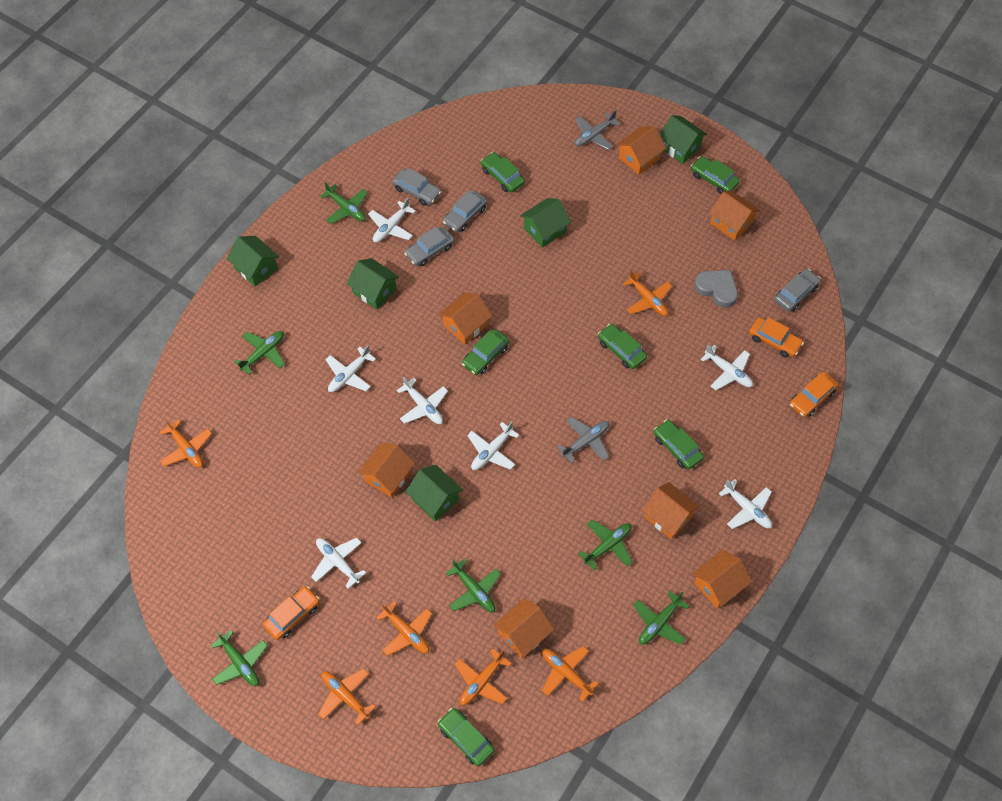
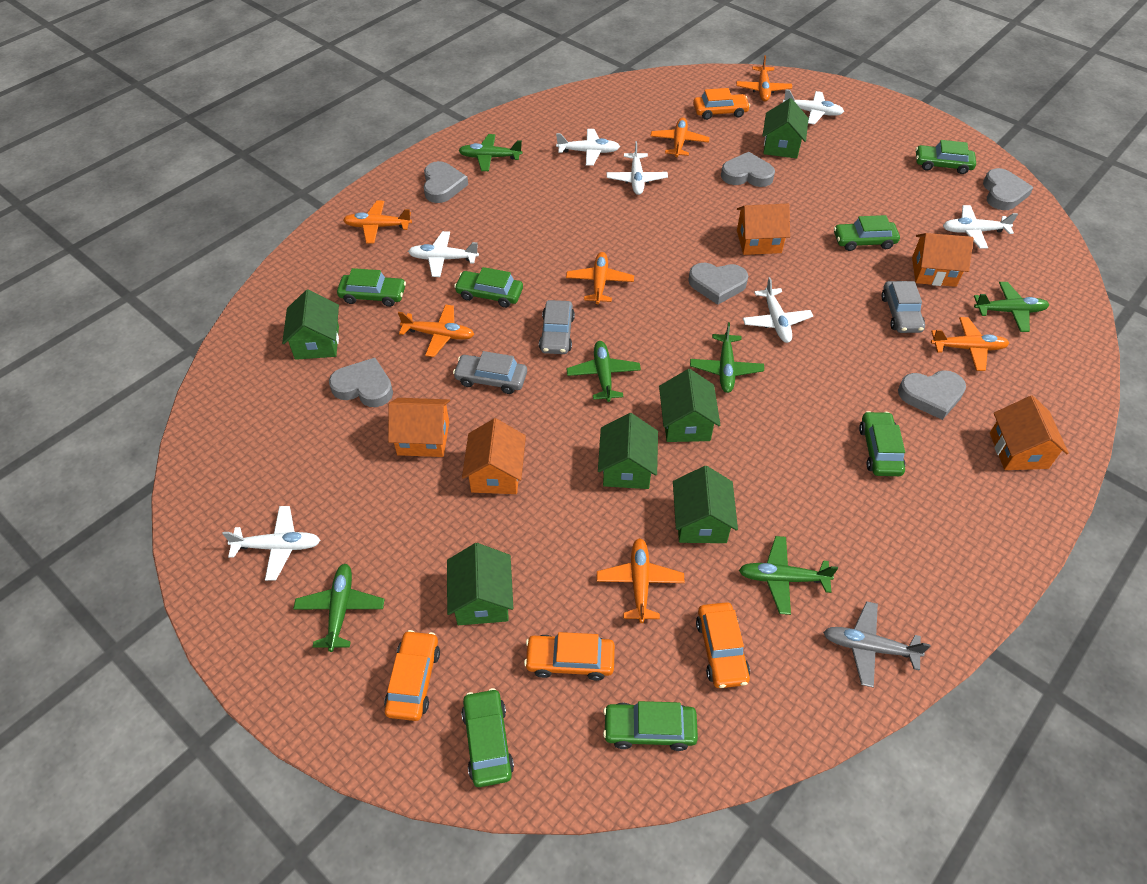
green car: 6 -> 7
green house: 5 -> 6
grey car: 4 -> 3
grey heart: 1 -> 6
grey plane: 2 -> 1
orange car: 3 -> 4
orange house: 7 -> 5
orange plane: 6 -> 7

